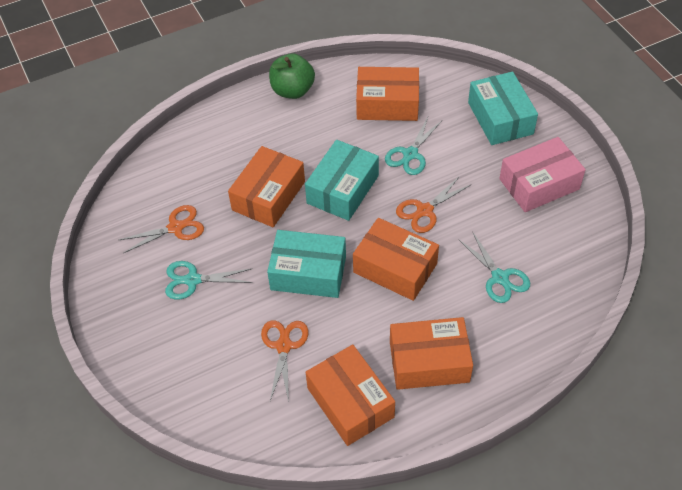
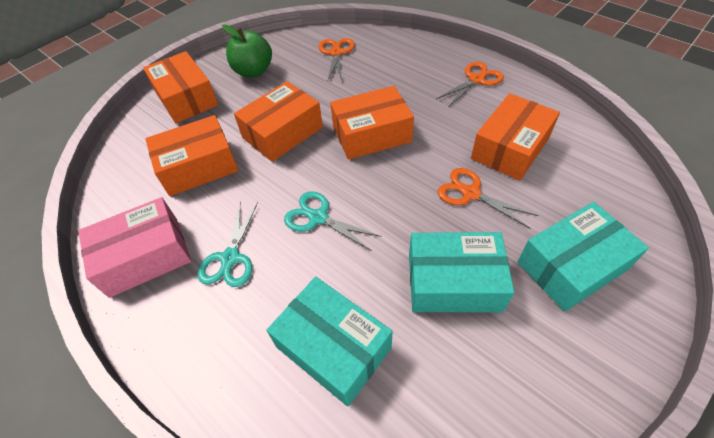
turquoise scissors: 3 -> 2

